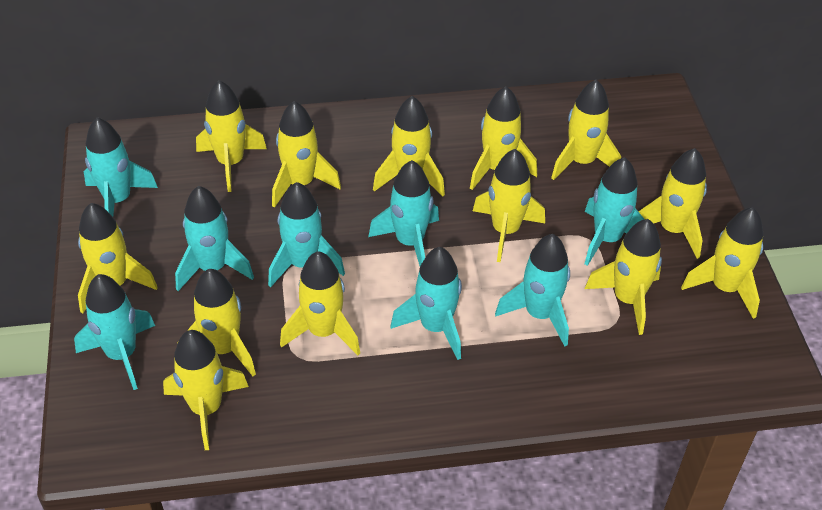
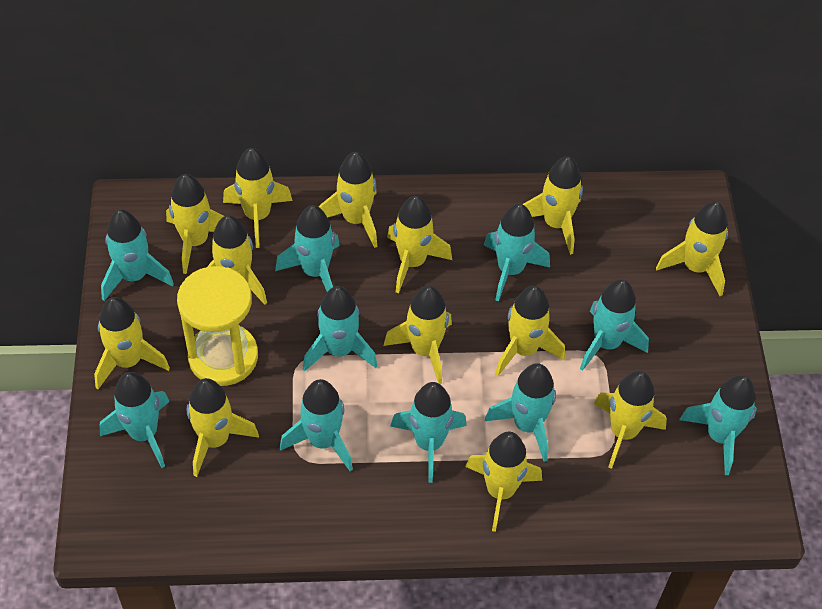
turquoise rocket: 8 -> 10
yellow hourglass: 0 -> 1

